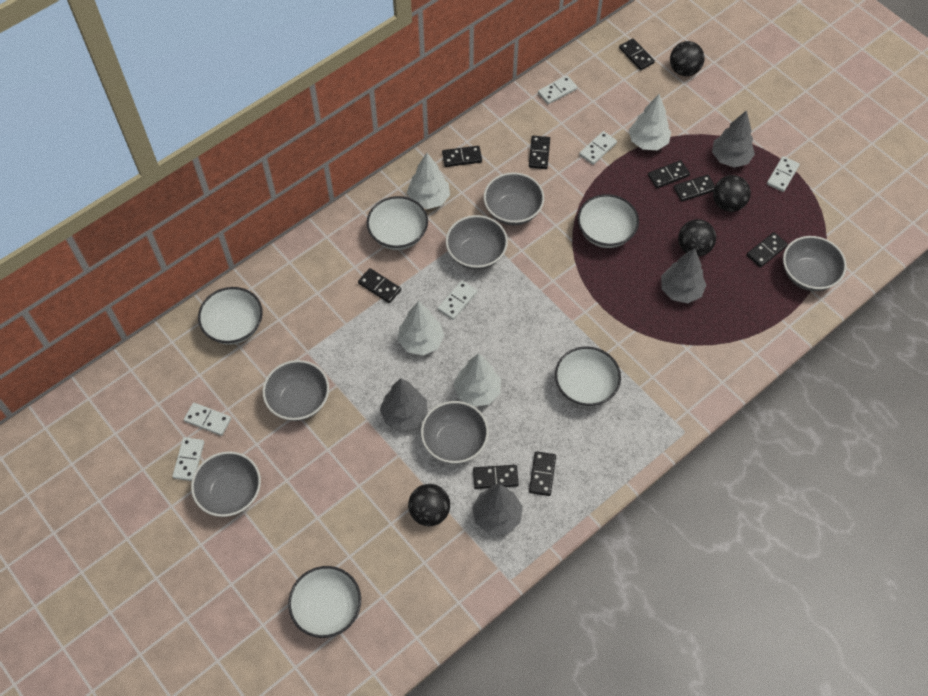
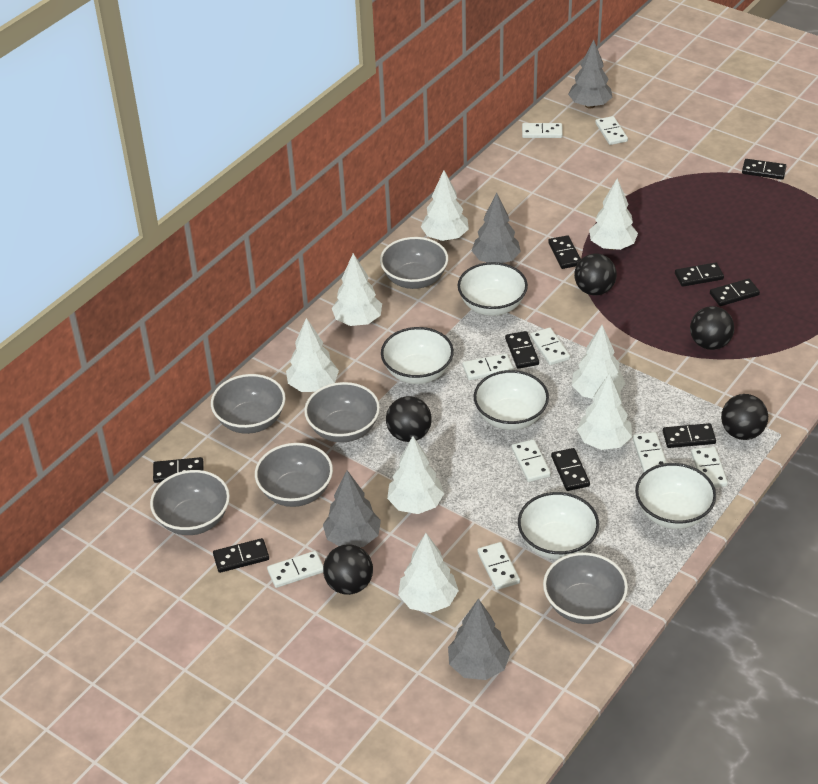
black ball: 4 -> 5
white domino: 6 -> 9
white tree: 4 -> 8

